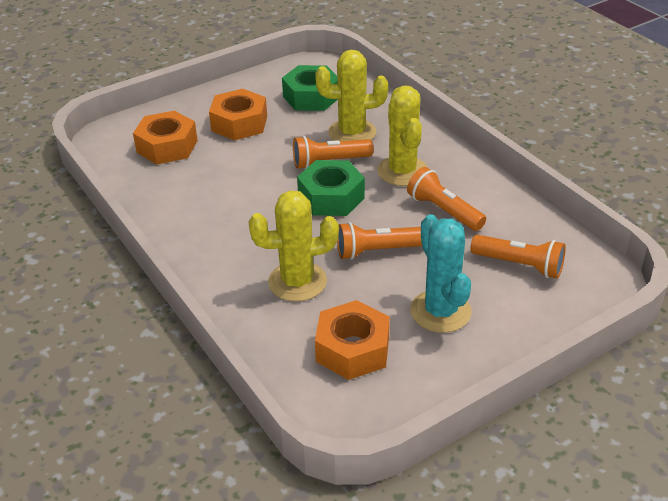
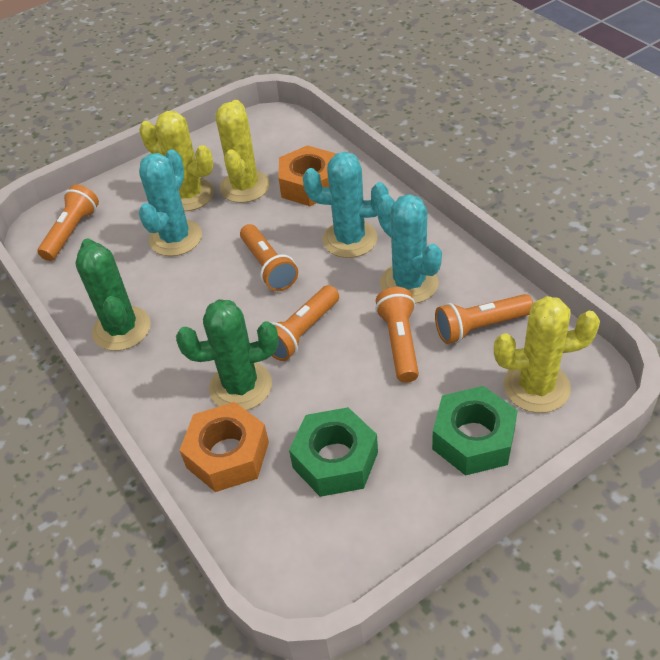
green cactus: 0 -> 2
orange flashlight: 4 -> 5
orange nut: 3 -> 2
turquoise cactus: 1 -> 3

